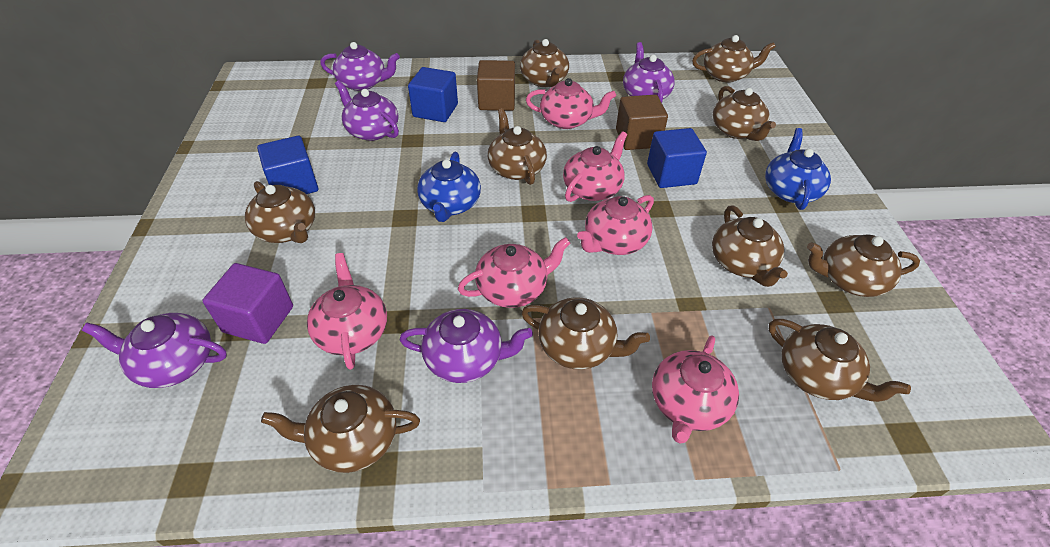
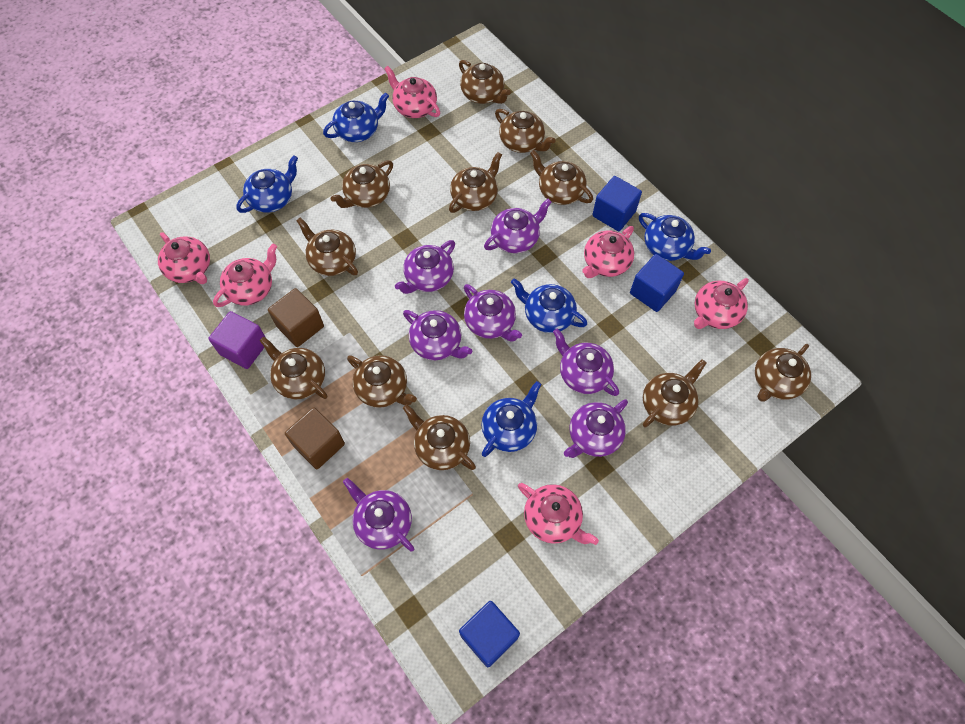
blue teapot: 2 -> 5
brown teapot: 10 -> 11
purple teapot: 5 -> 7

